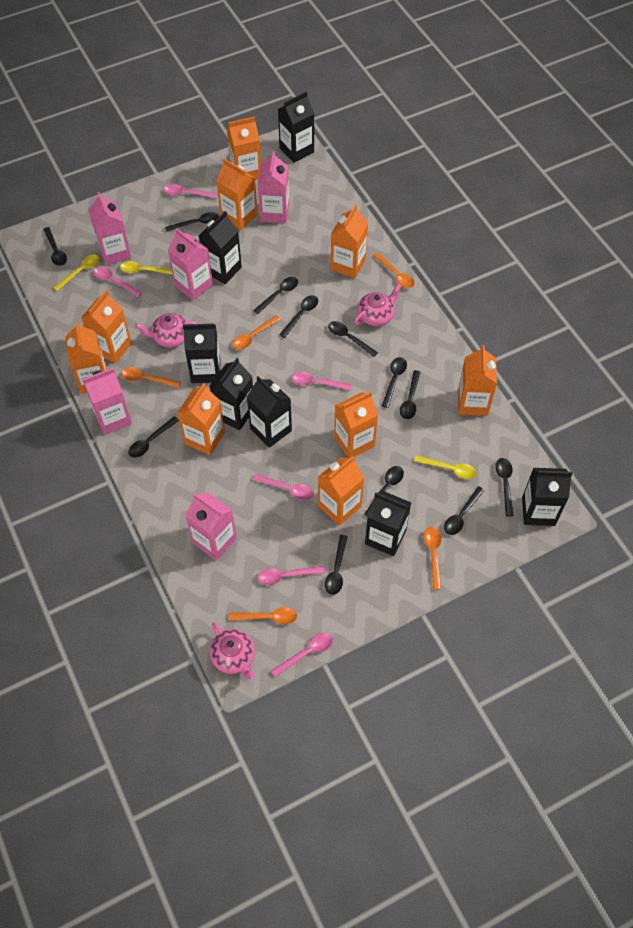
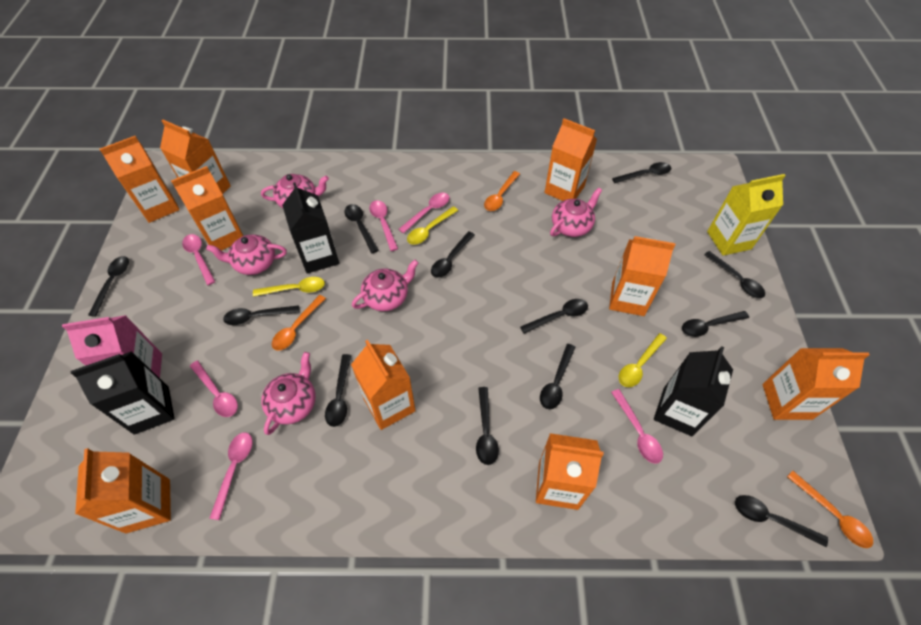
black carton: 7 -> 3
orange spoon: 5 -> 3
pink carton: 5 -> 1
pink teapot: 3 -> 5
yellow carton: 0 -> 1

